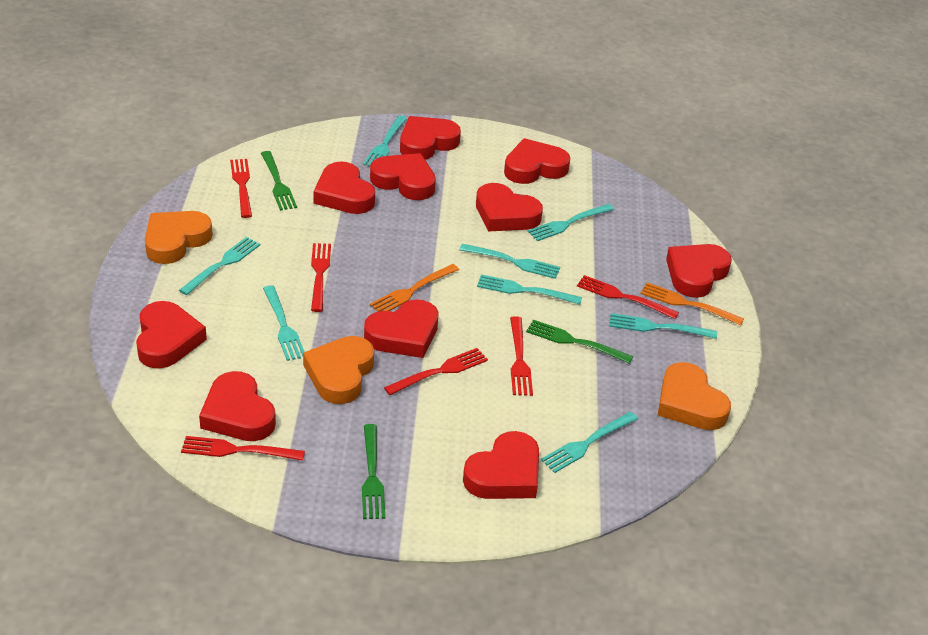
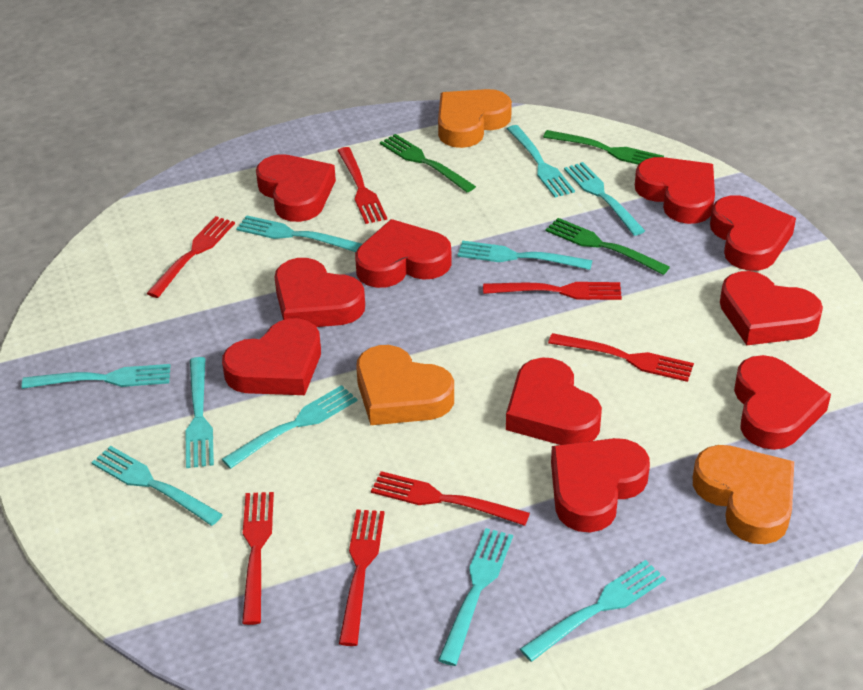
orange fork: 2 -> 0
red fork: 6 -> 7
turquoise fork: 8 -> 10

